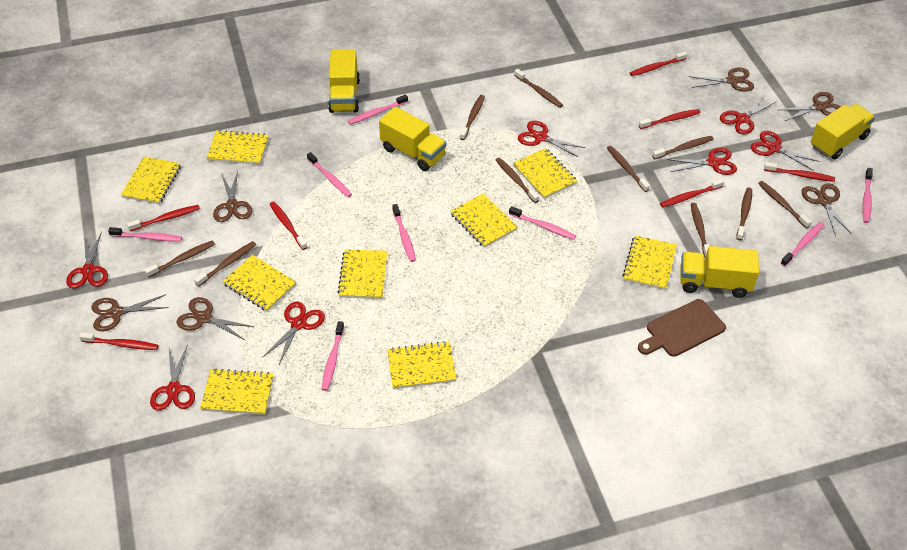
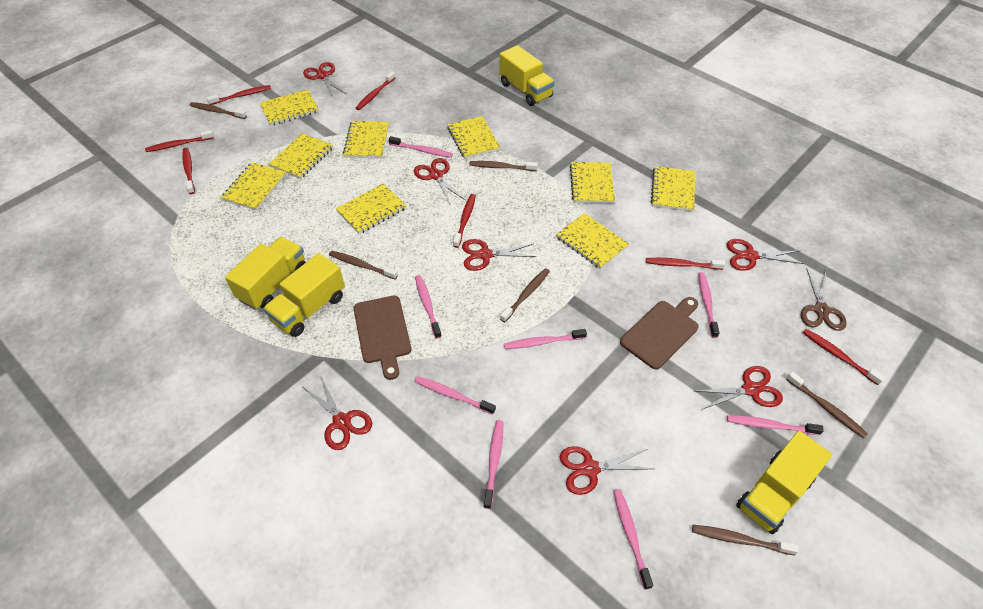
brown cutting board: 1 -> 2
brown scissors: 6 -> 1
brown toothbrush: 10 -> 6

